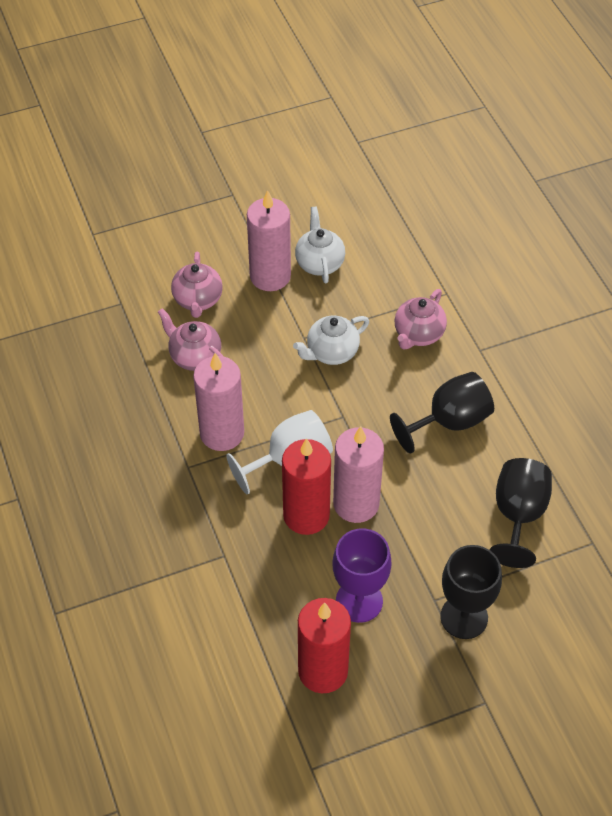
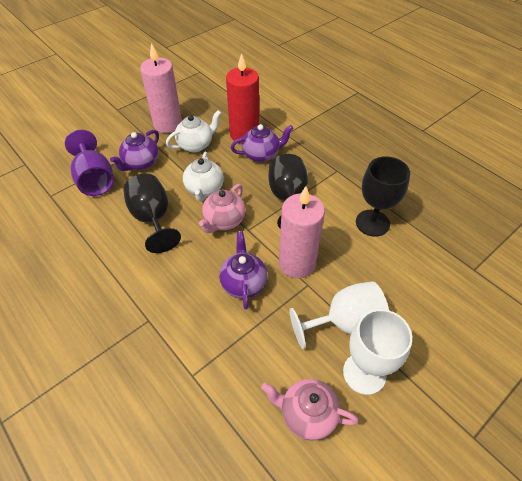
pink candle: 3 -> 2
pink teapot: 3 -> 2
purple teapot: 0 -> 3
red candle: 2 -> 1
white goblet: 1 -> 2

